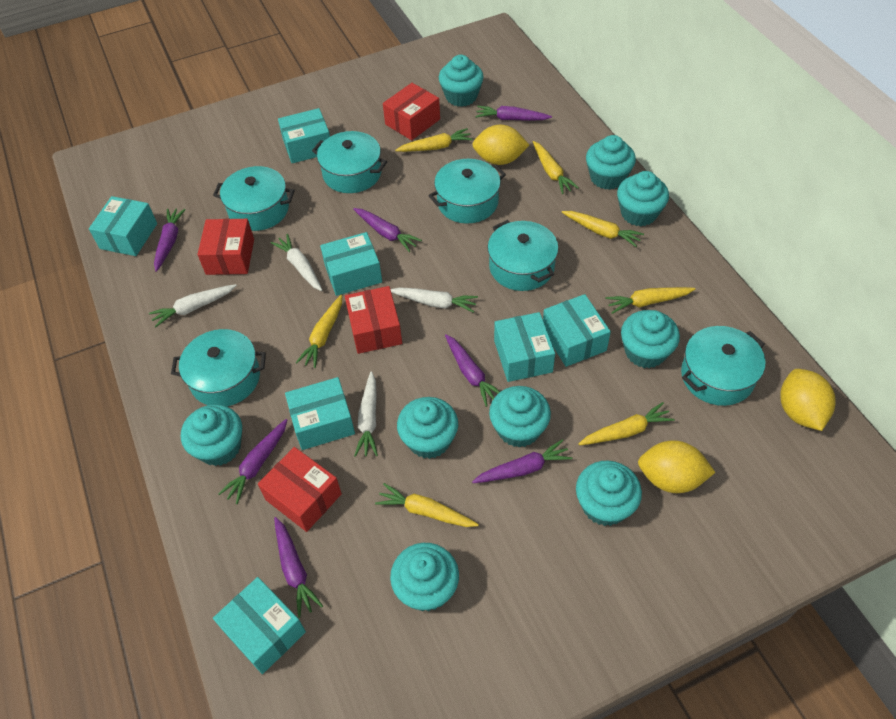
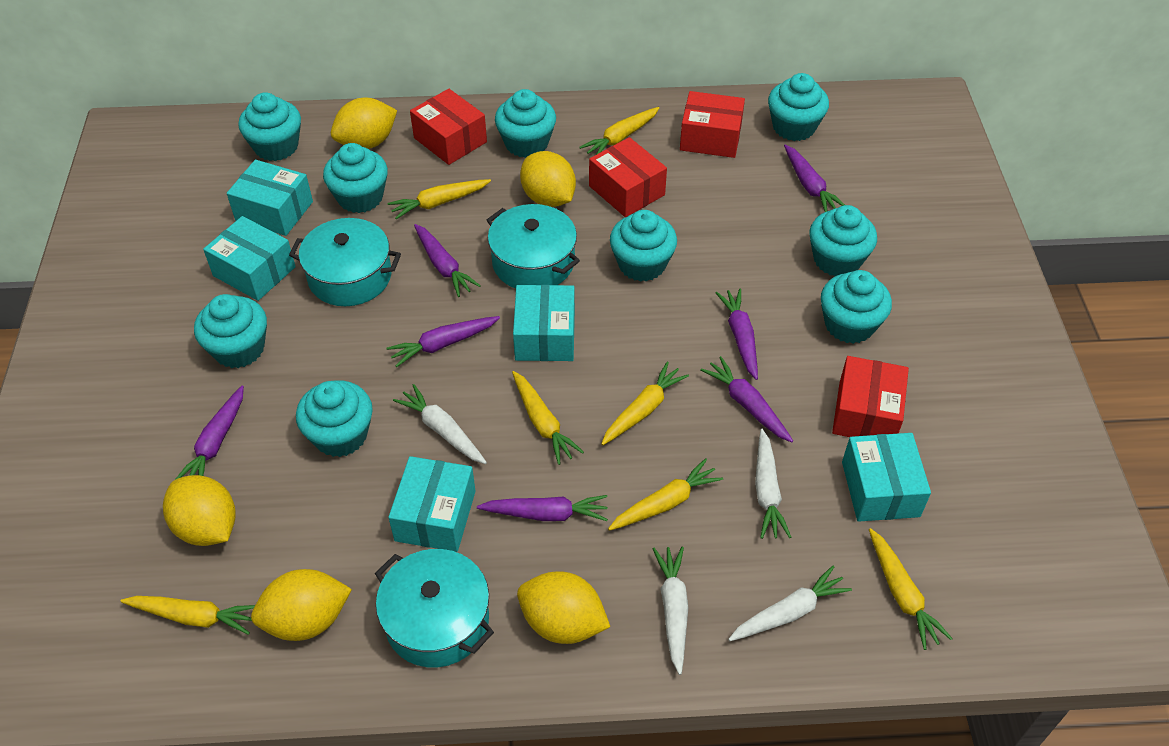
turquoise box: 7 -> 5
turquoise pot: 6 -> 3
yellow lemon: 3 -> 5

